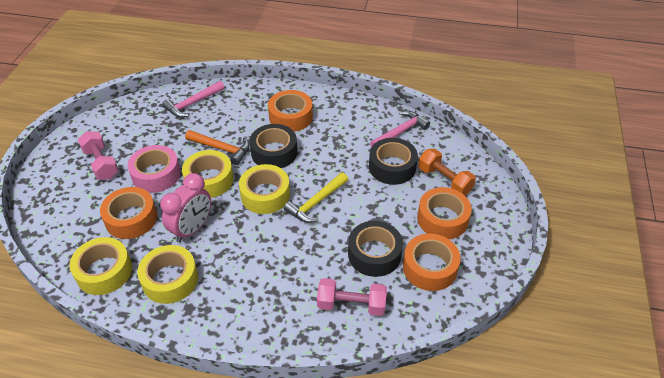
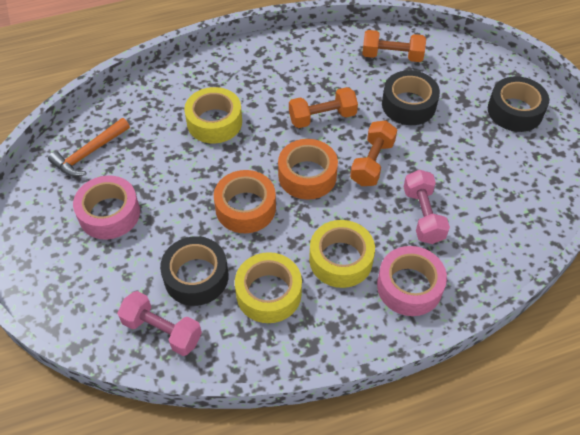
orange dumbbell: 1 -> 3
orange tape: 4 -> 2
pink clock: 1 -> 0
pink hammer: 2 -> 0
pink tape: 1 -> 2
yellow hammer: 1 -> 0
yellow tape: 4 -> 3

